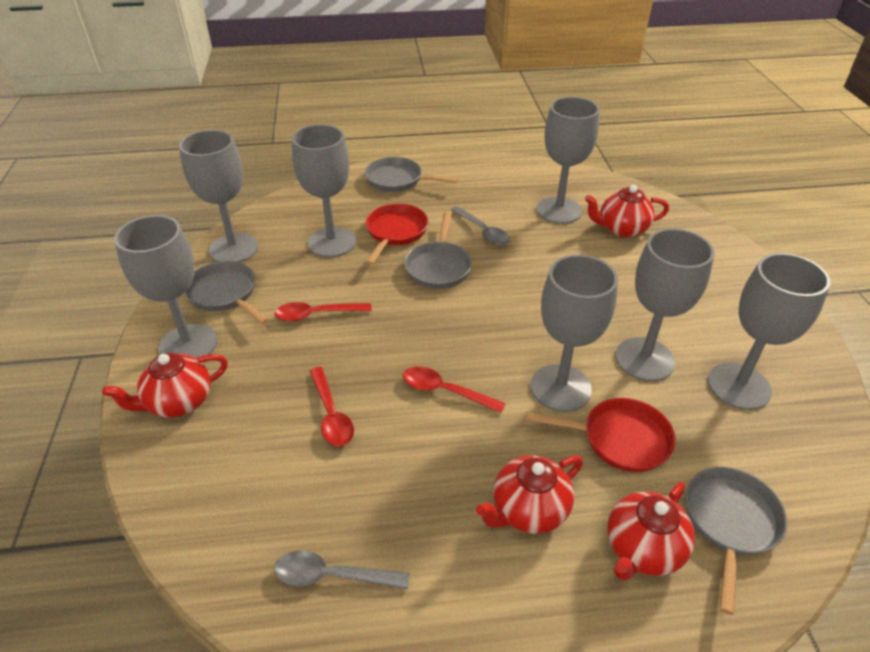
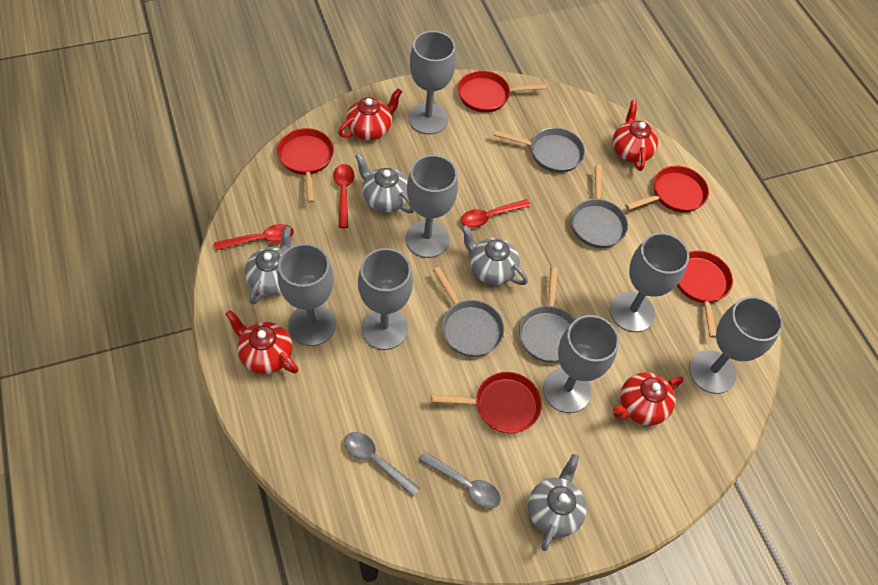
grey teapot: 0 -> 4
red pan: 2 -> 5

